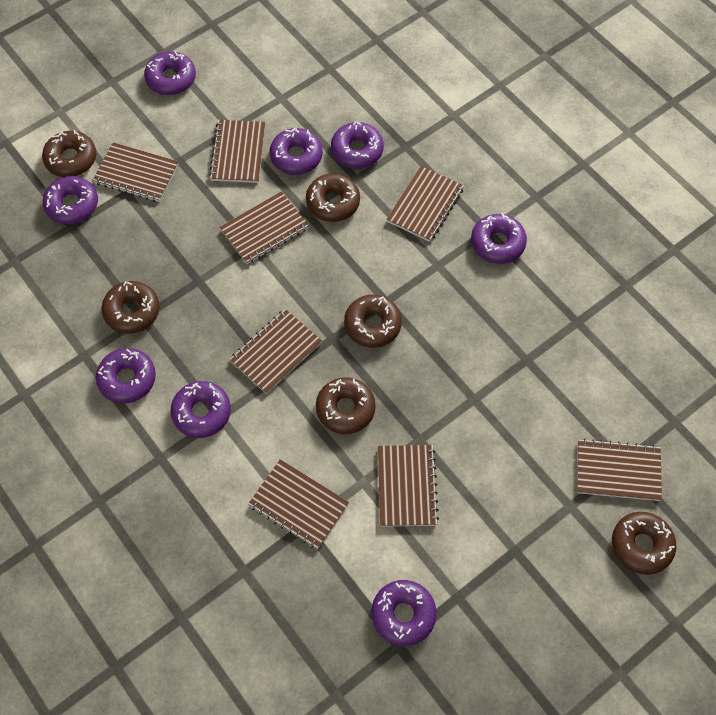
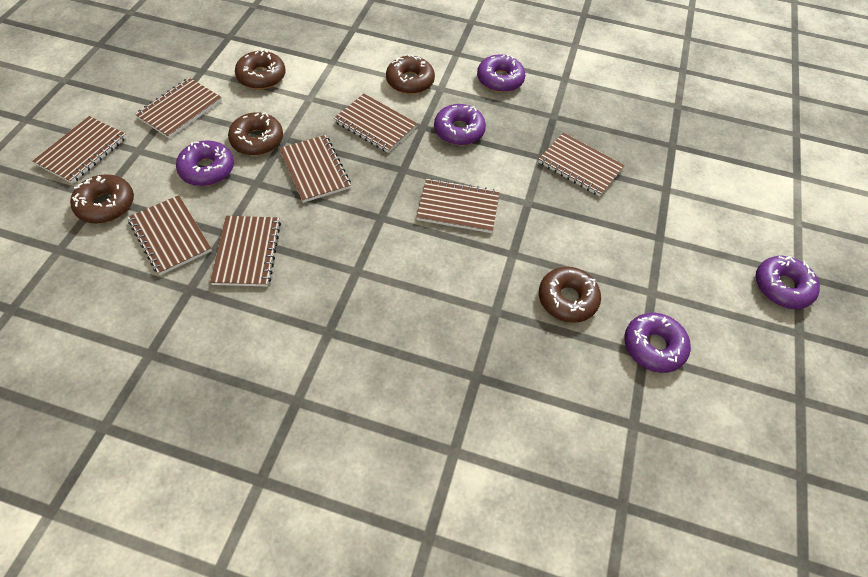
brown donut: 6 -> 5
purple donut: 8 -> 5

